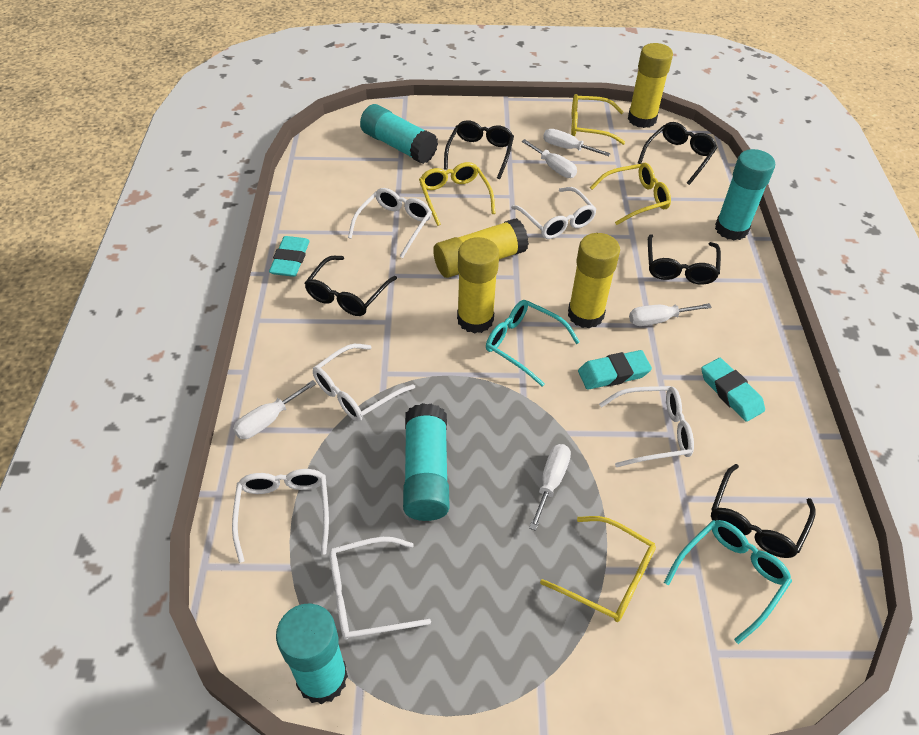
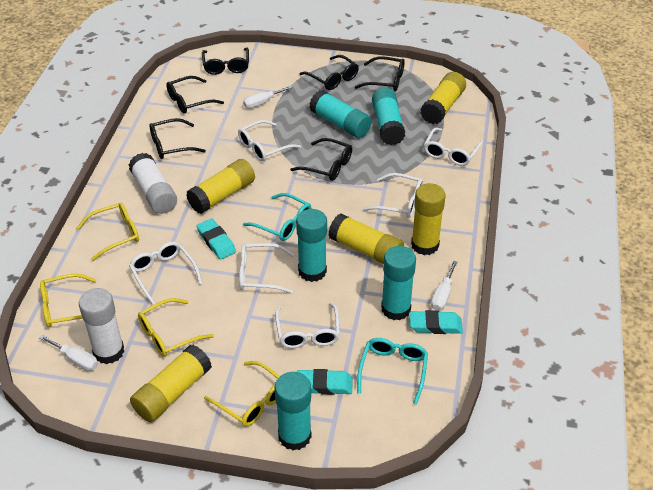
black glasses: 5 -> 6
turquoise glue stick: 4 -> 5
white glue stick: 0 -> 2
white screwdriver: 5 -> 3
yellow glue stick: 4 -> 5

